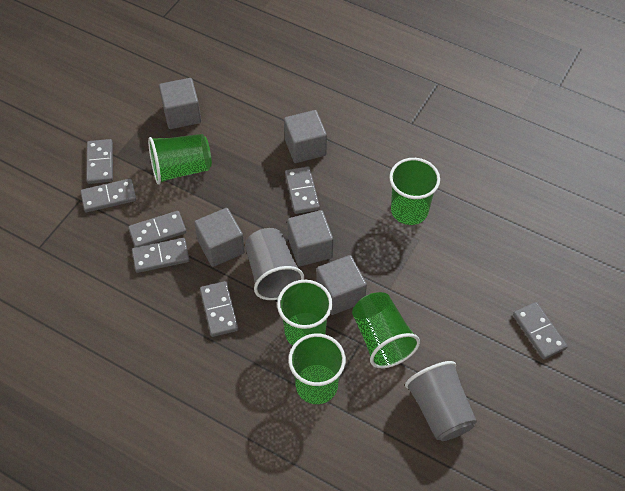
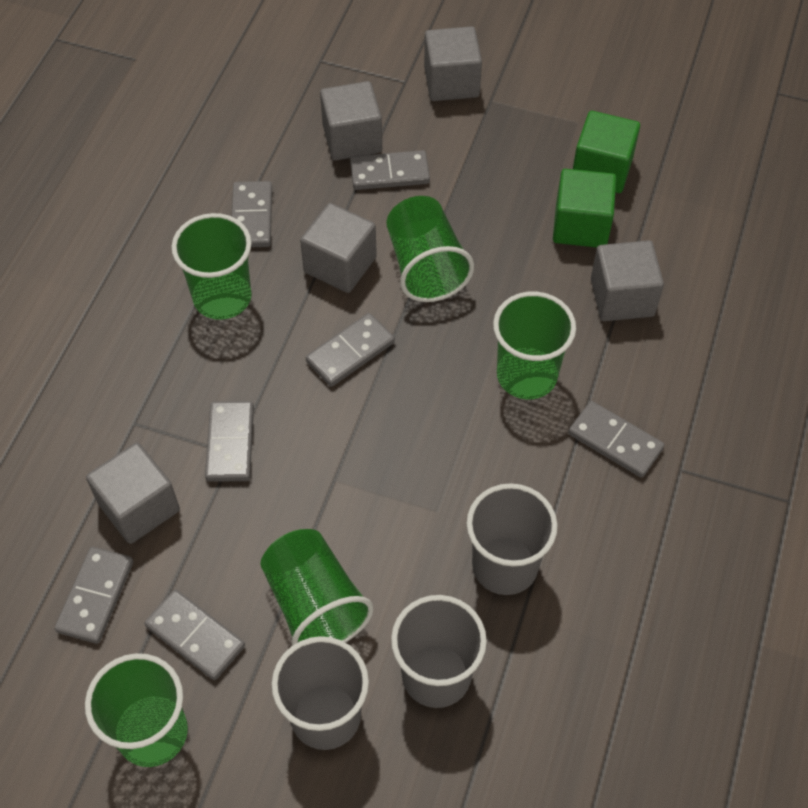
green cube: 0 -> 2
grey cup: 2 -> 3

